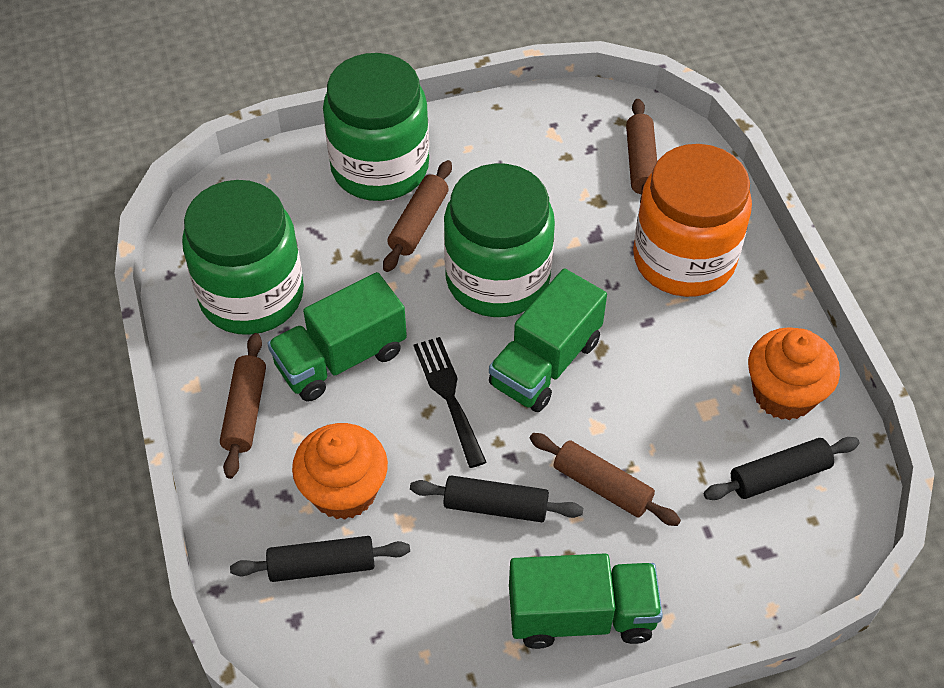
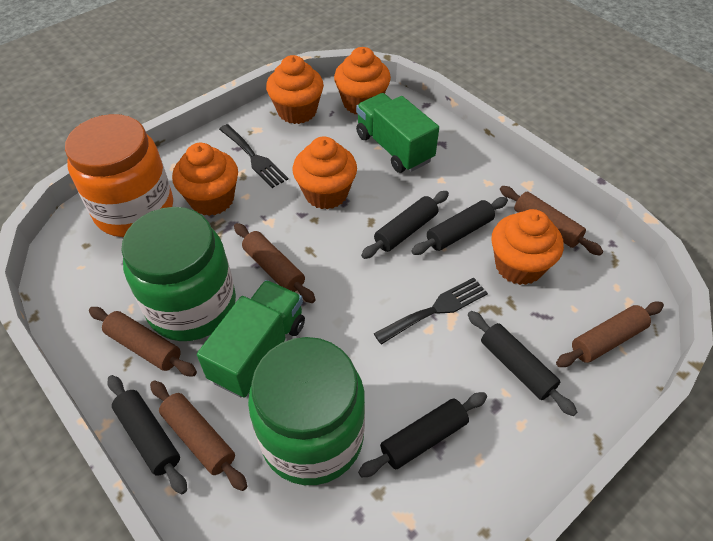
black fork: 1 -> 2
black rolling pin: 3 -> 5
brown rolling pin: 4 -> 5
green jar: 3 -> 2
green truck: 3 -> 2
orange cupcake: 2 -> 5

